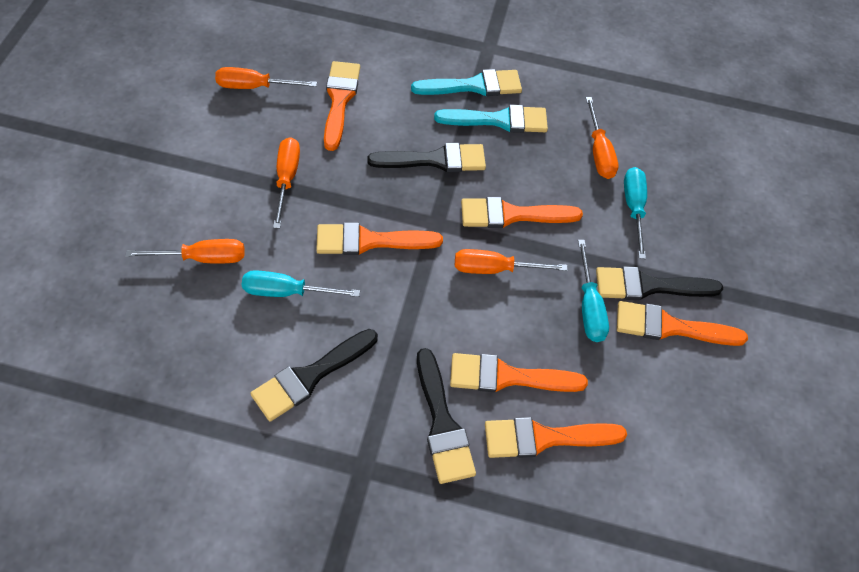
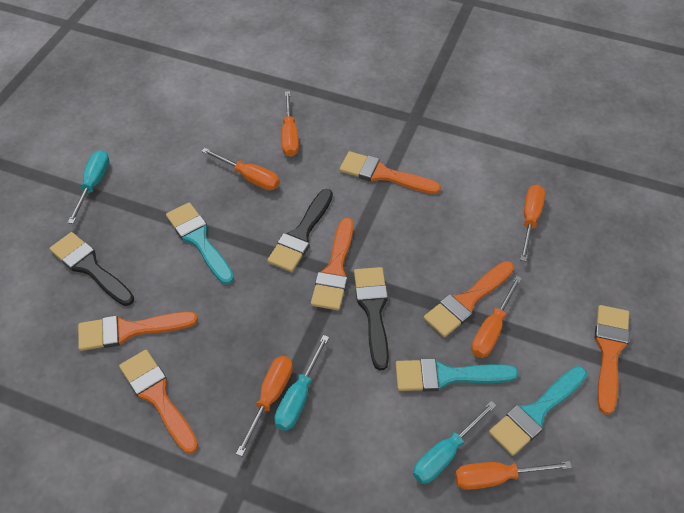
black brush: 4 -> 3
orange screwdriver: 5 -> 6
turquoise brush: 2 -> 3

